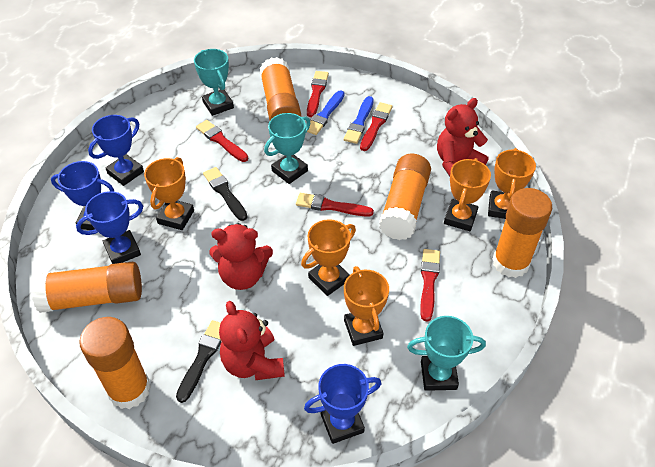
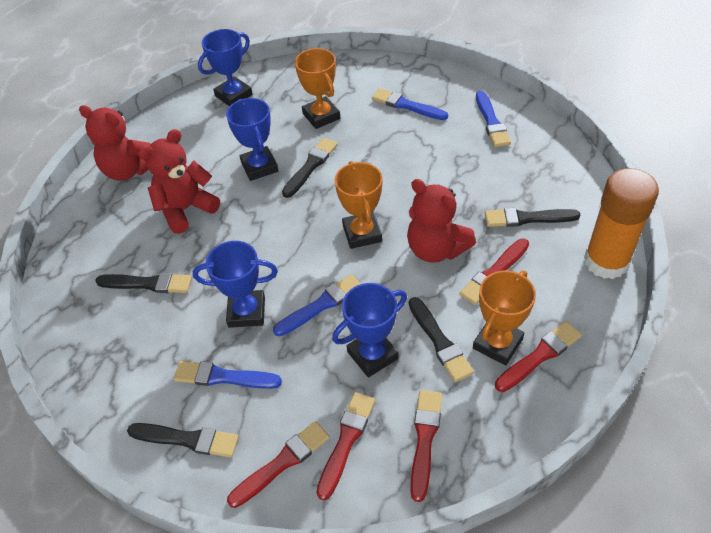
black brush: 2 -> 5
blue brush: 2 -> 4
orange glue stick: 5 -> 1
orange trophy: 5 -> 3
turquoise trophy: 3 -> 0

